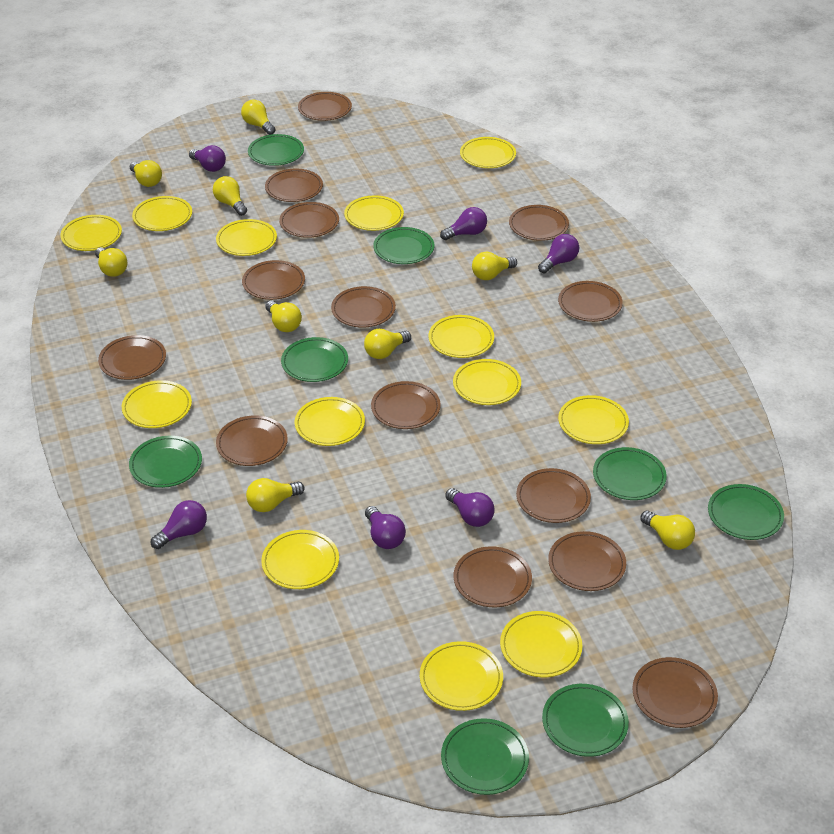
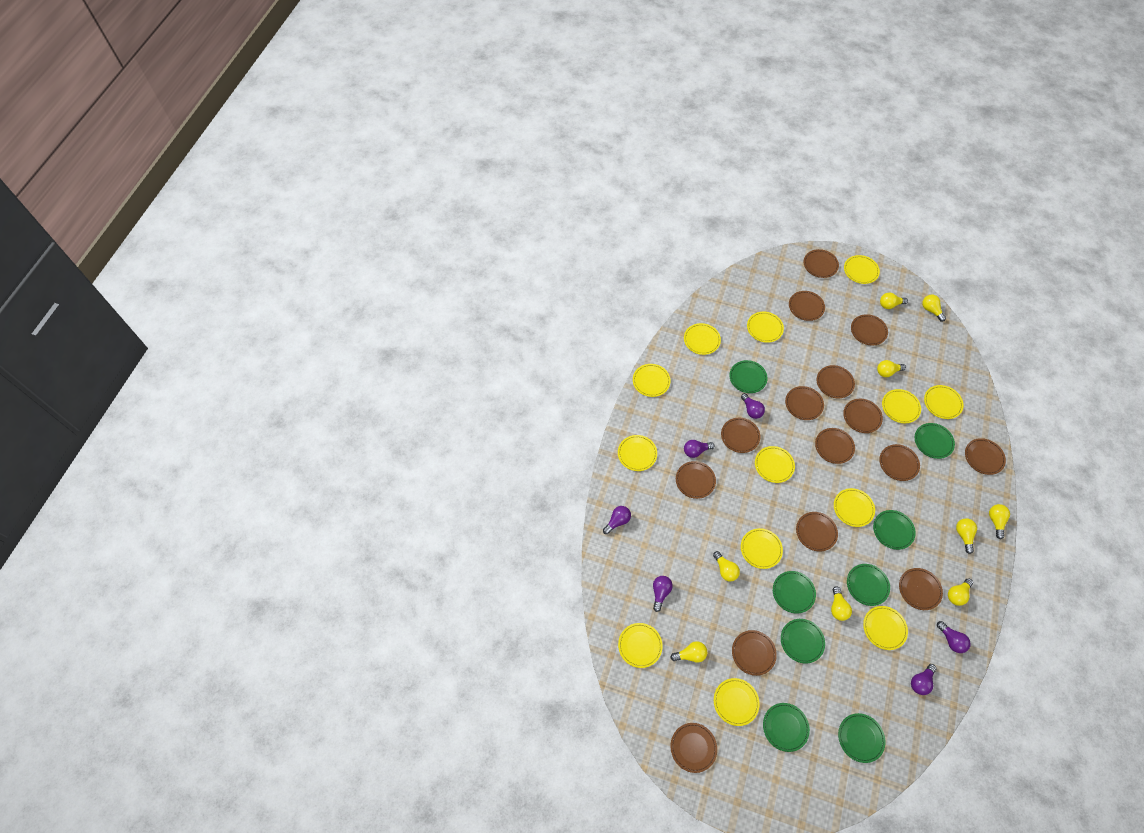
brown plate: 14 -> 15

